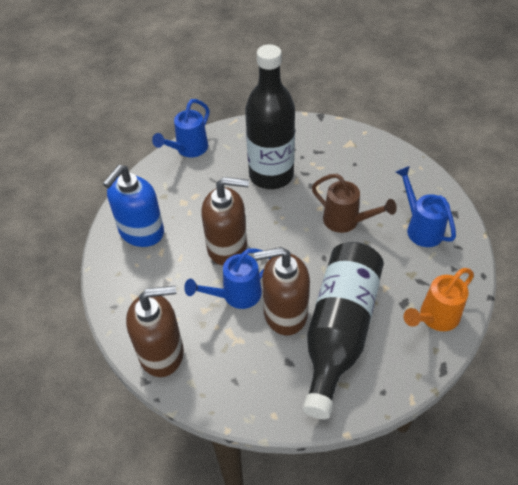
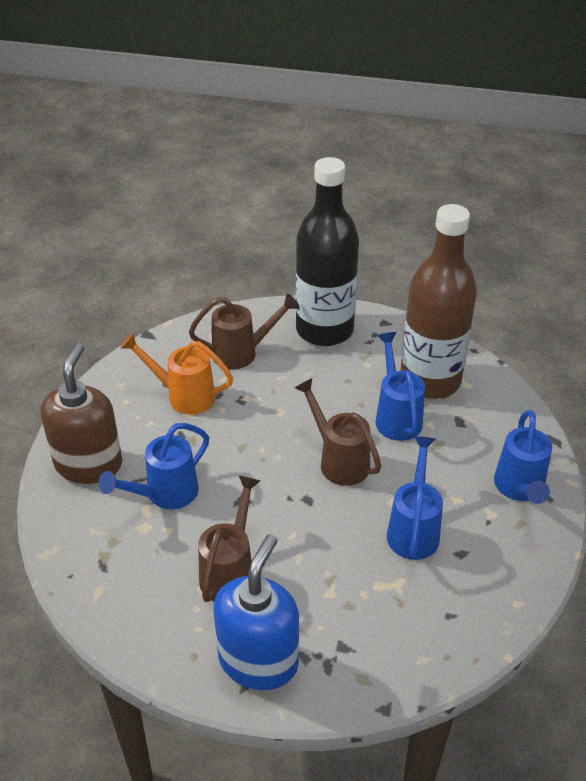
black bottle: 2 -> 1
blue watering can: 3 -> 4
brown bottle: 0 -> 1
brown soap dispenser: 3 -> 1
brown watering can: 1 -> 3

